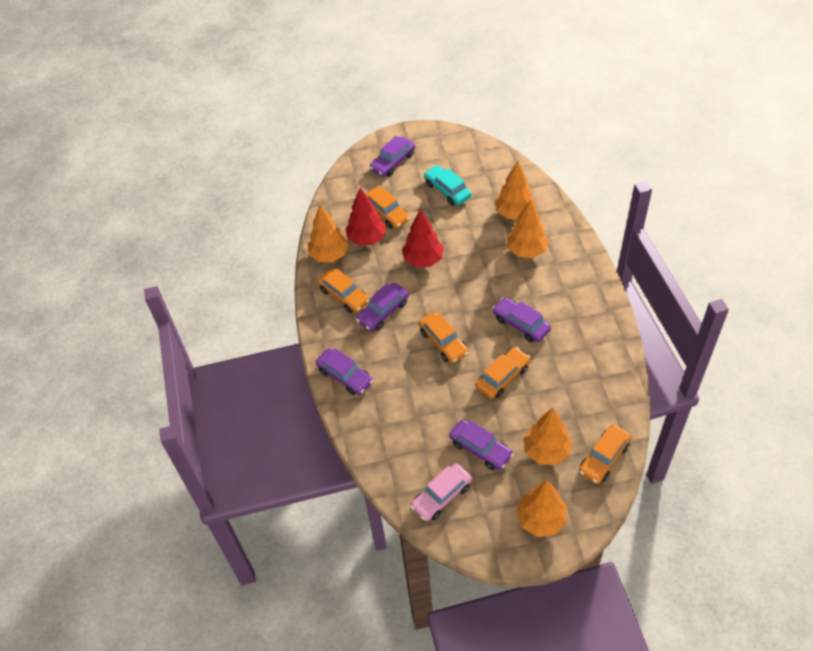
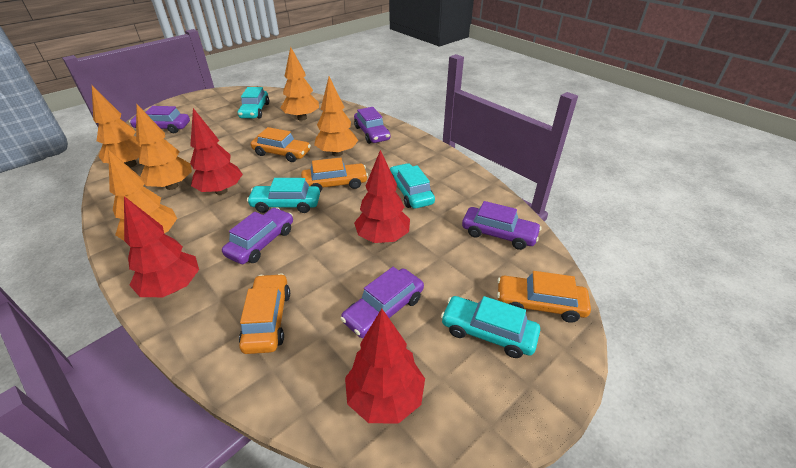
orange car: 5 -> 4
pink car: 1 -> 0
red tree: 2 -> 4
turquoise car: 1 -> 4

